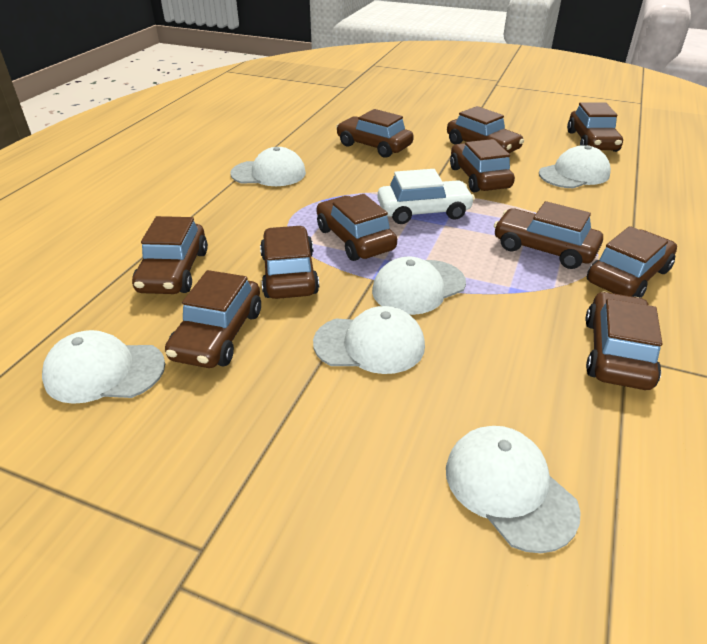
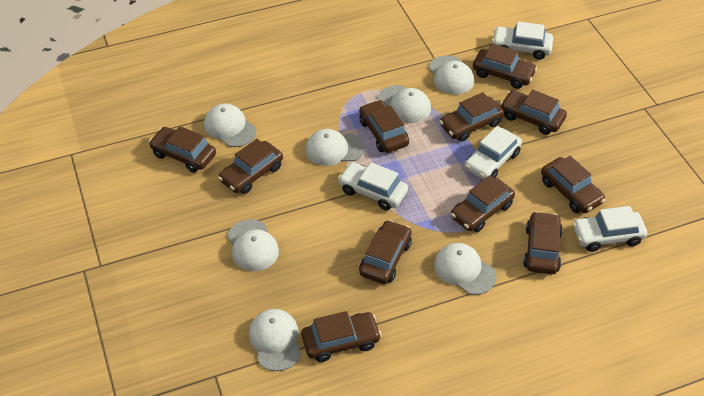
white cap: 6 -> 7
white car: 1 -> 4

